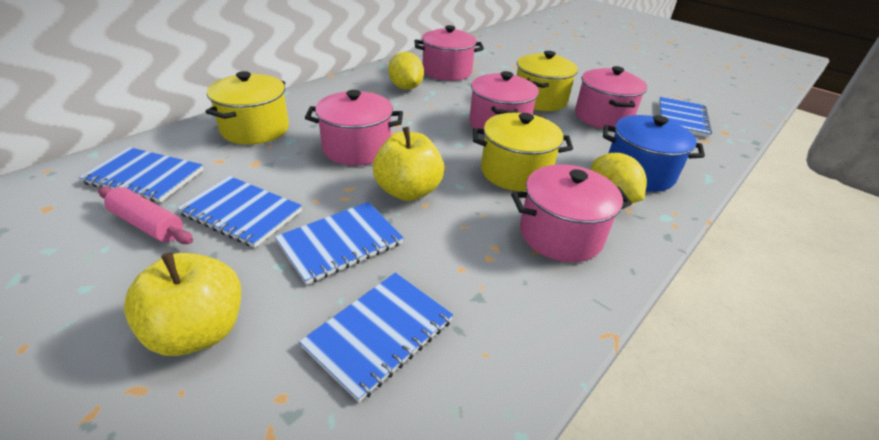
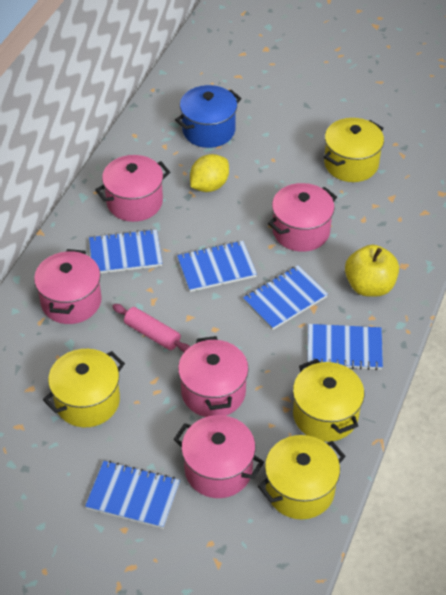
yellow apple: 2 -> 1
yellow lemon: 2 -> 1
yellow pot: 3 -> 4

